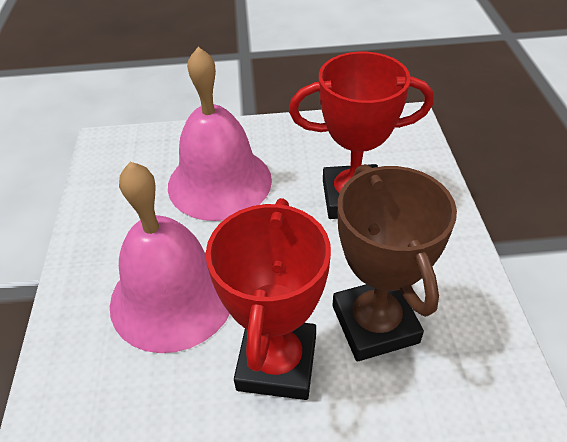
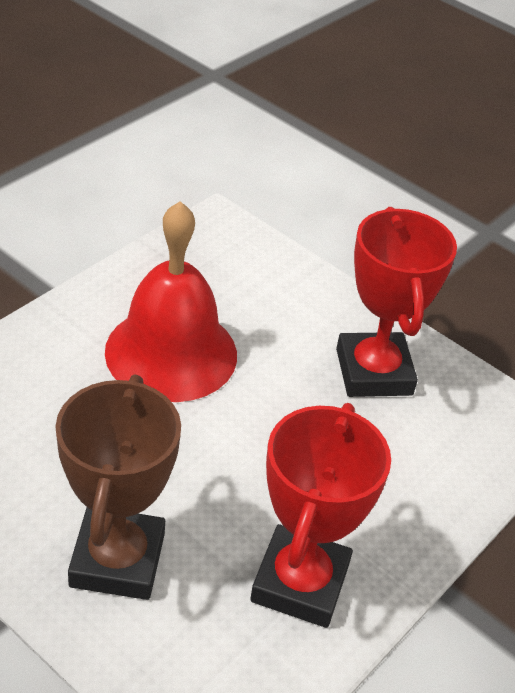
pink bell: 2 -> 0
red bell: 0 -> 1

